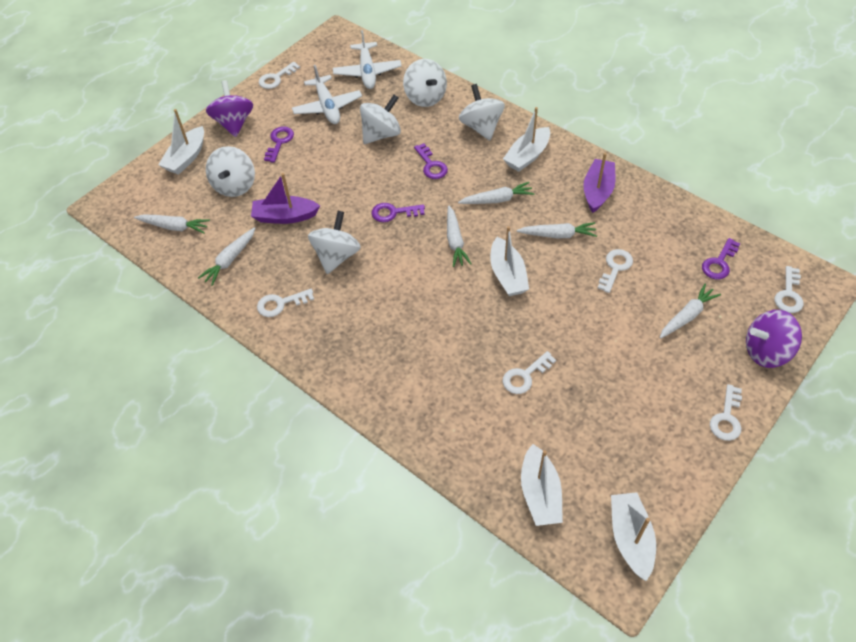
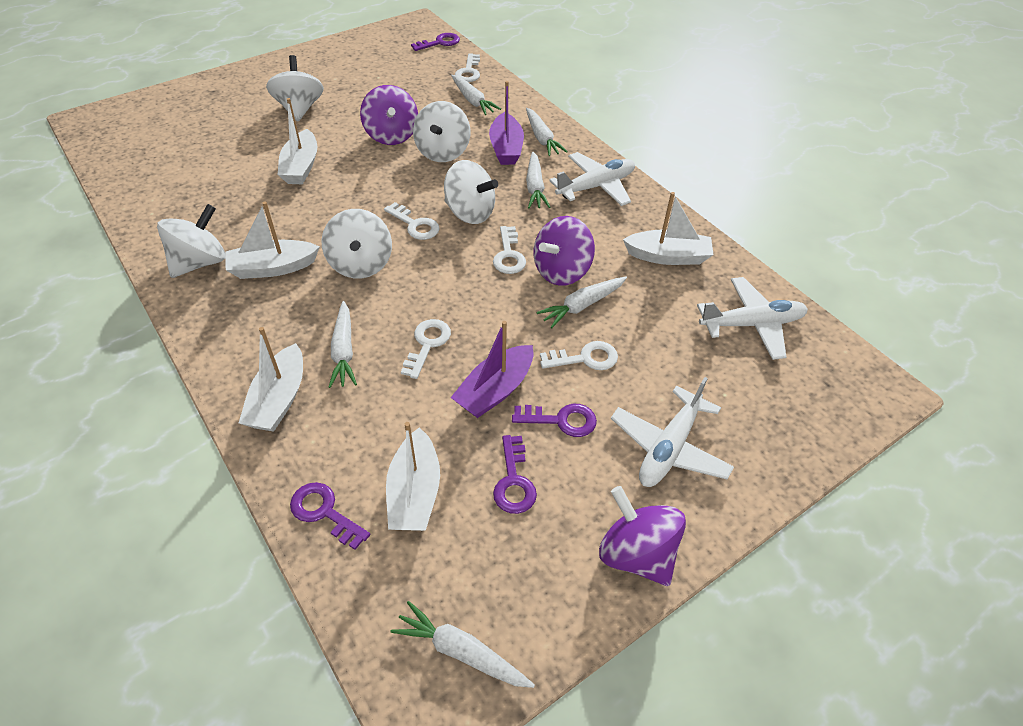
purple spinning top: 2 -> 3
white key: 6 -> 5
white plane: 2 -> 3

